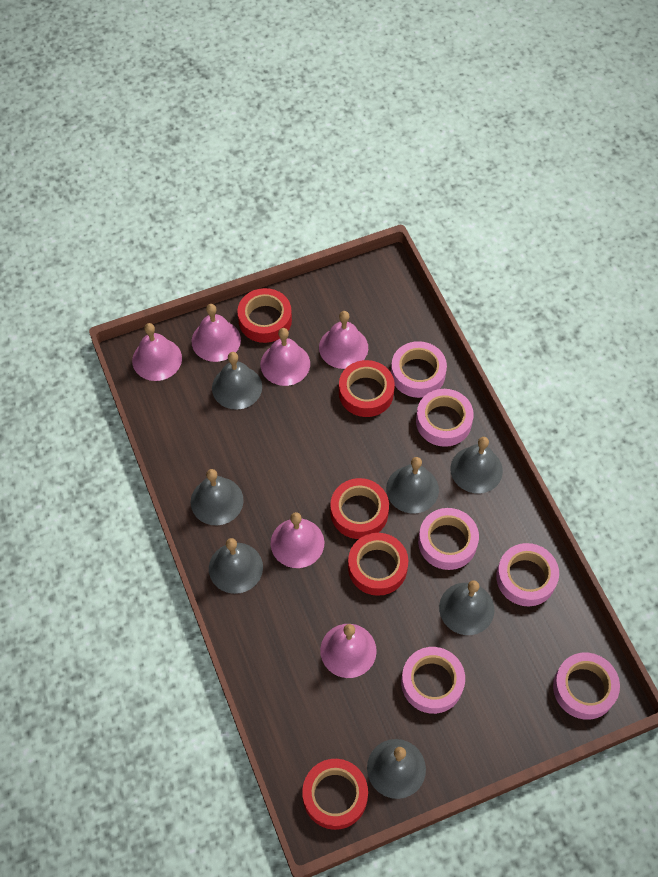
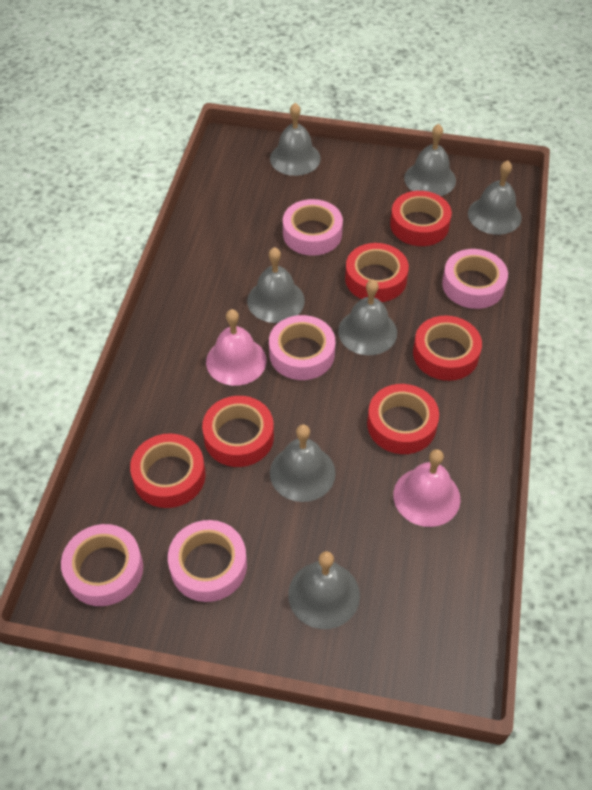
pink bell: 6 -> 2
pink tape: 6 -> 5
red tape: 5 -> 6

